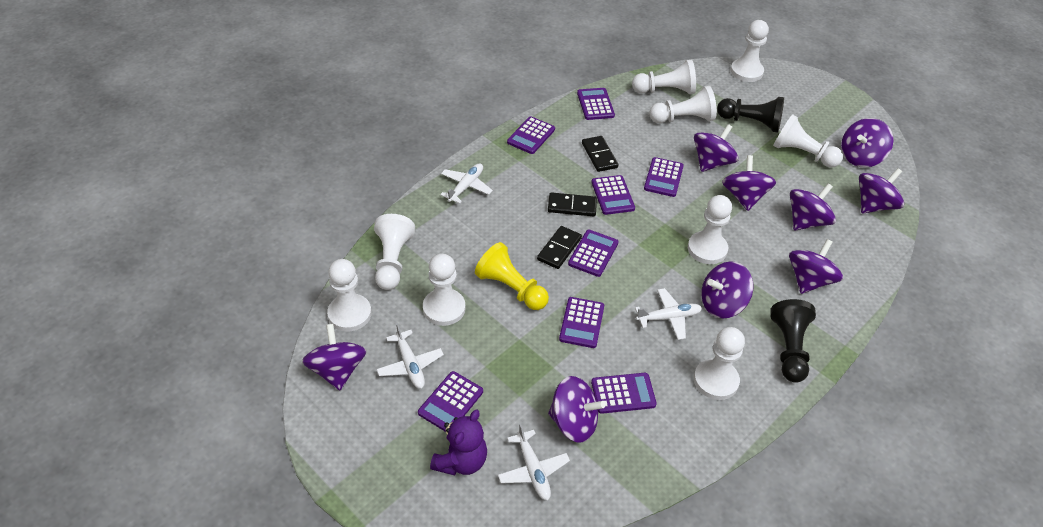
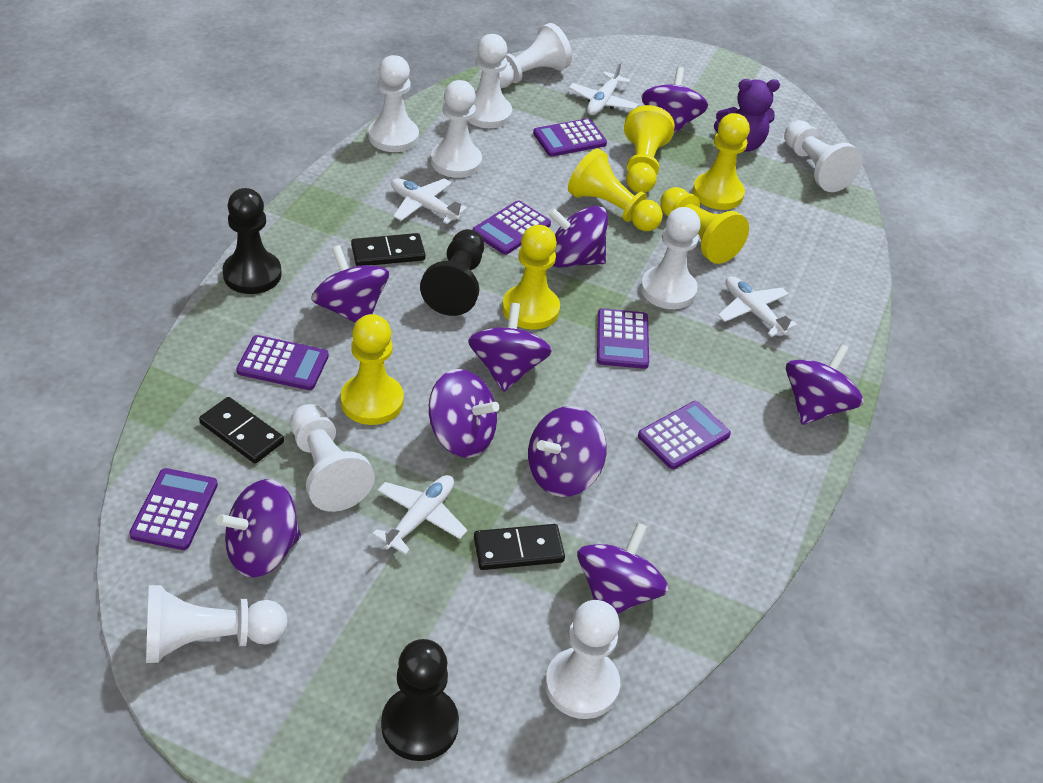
black pawn: 2 -> 3
purple calculator: 8 -> 6
yellow pawn: 1 -> 6

